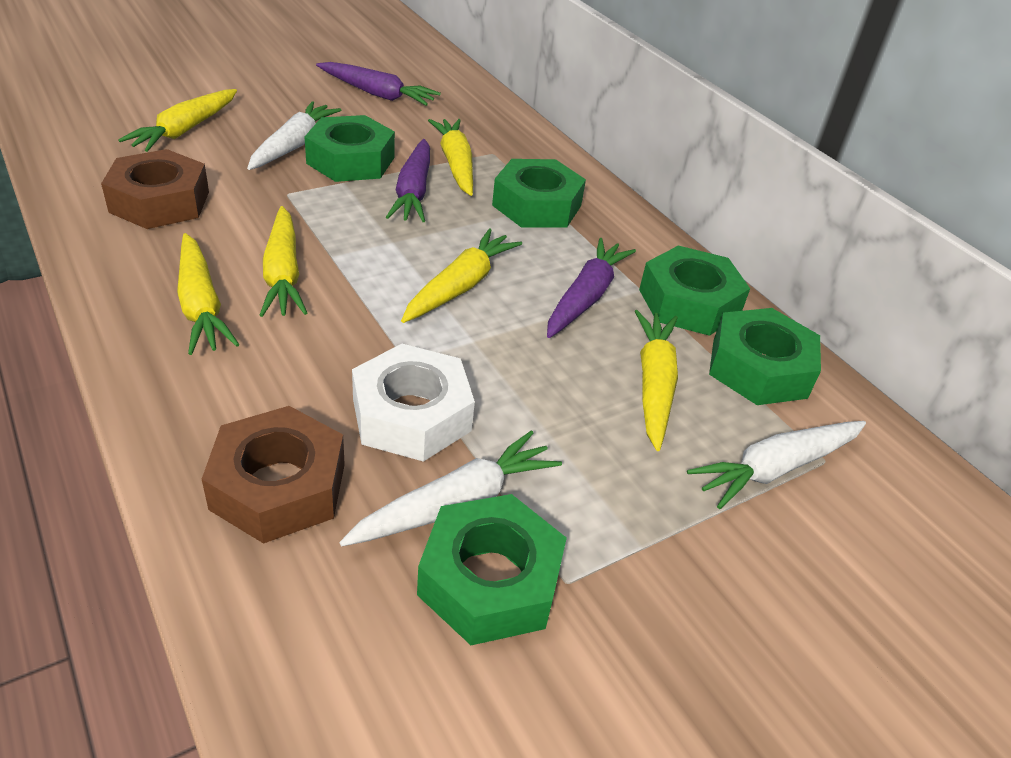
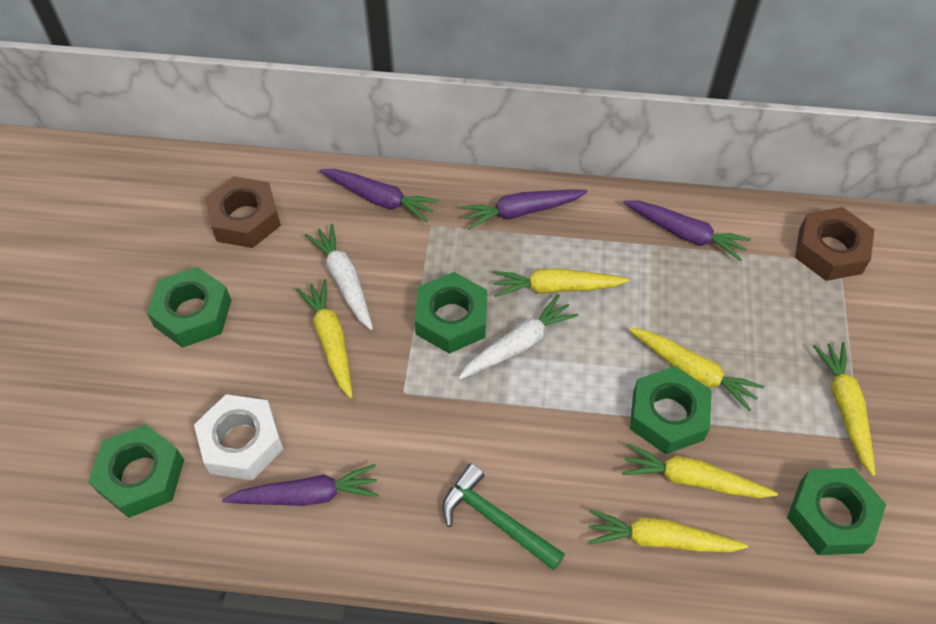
green hammer: 0 -> 1
purple carrot: 3 -> 4
white carrot: 3 -> 2

